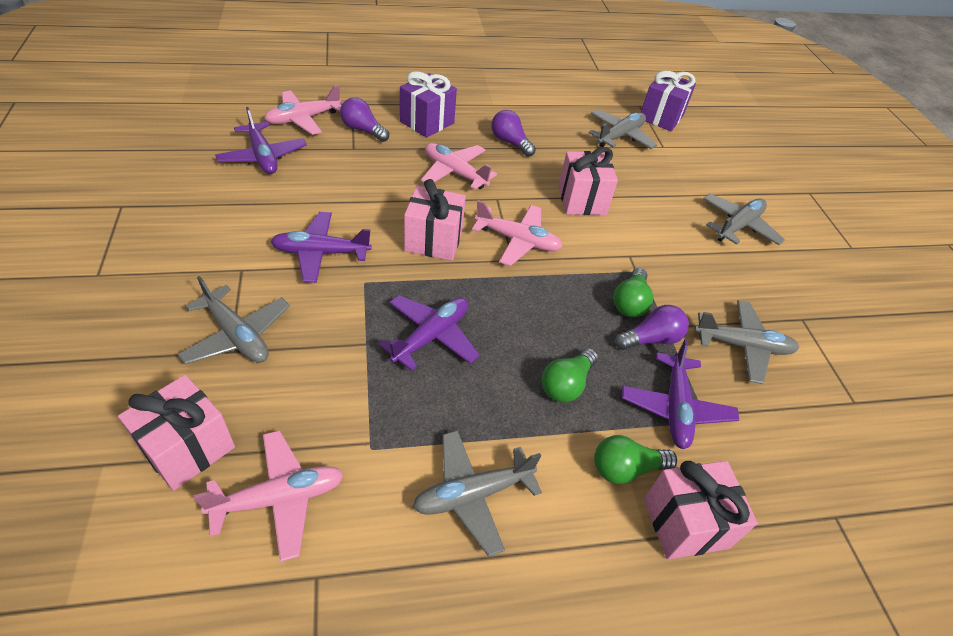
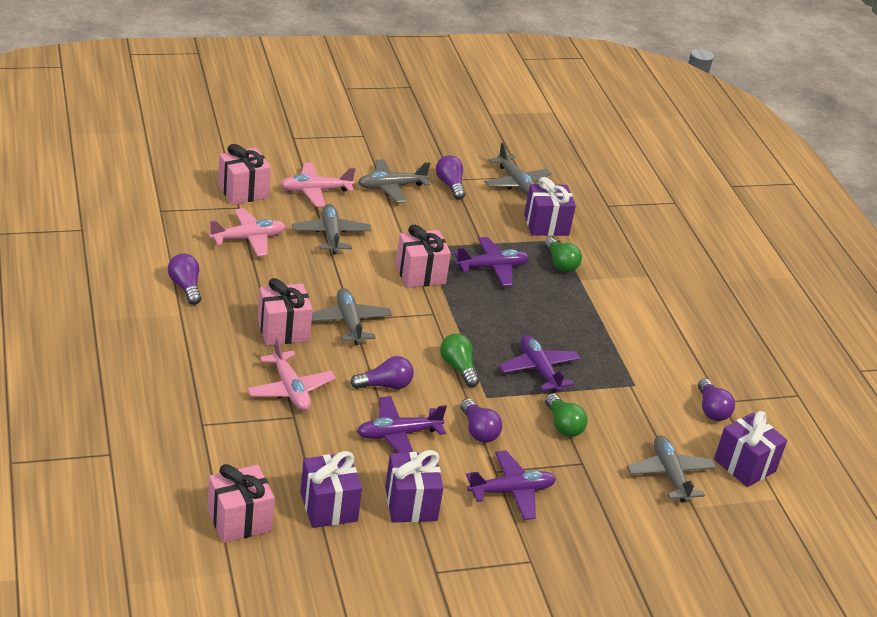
pink plane: 4 -> 3
purple gift: 2 -> 4
purple light bulb: 3 -> 5

